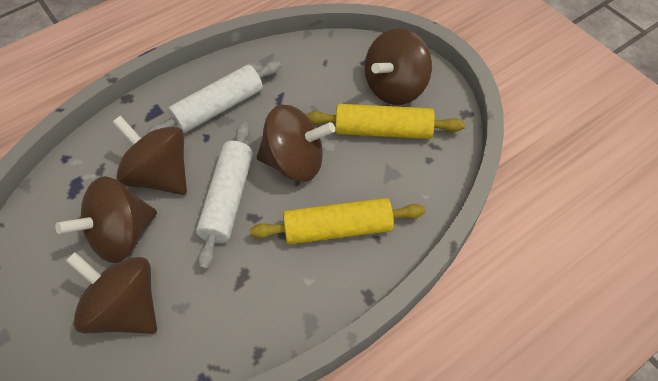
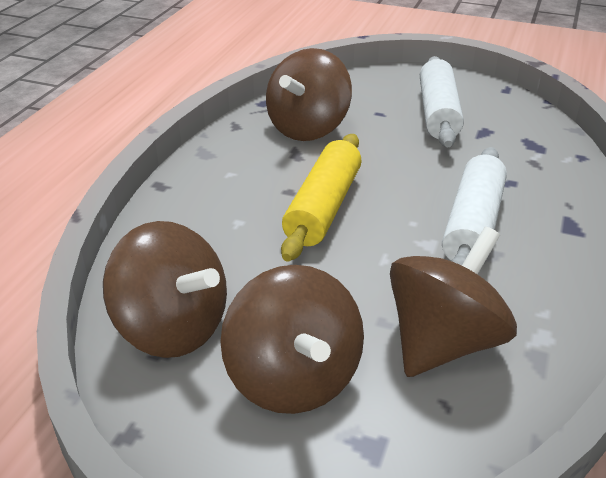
brown spinning top: 5 -> 4
yellow rolling pin: 2 -> 1

